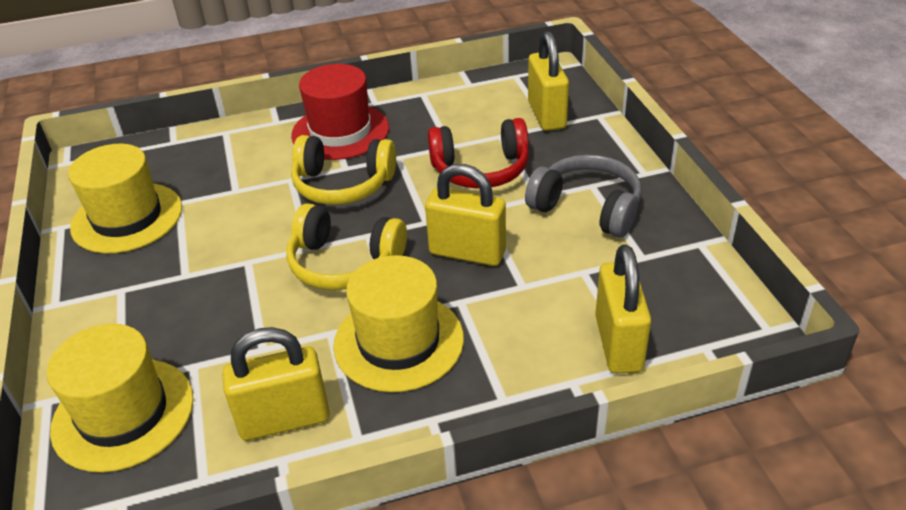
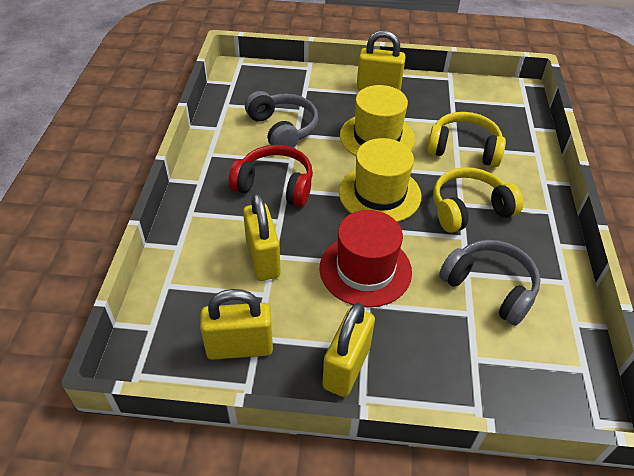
grey headphones: 1 -> 2
yellow hat: 3 -> 2

